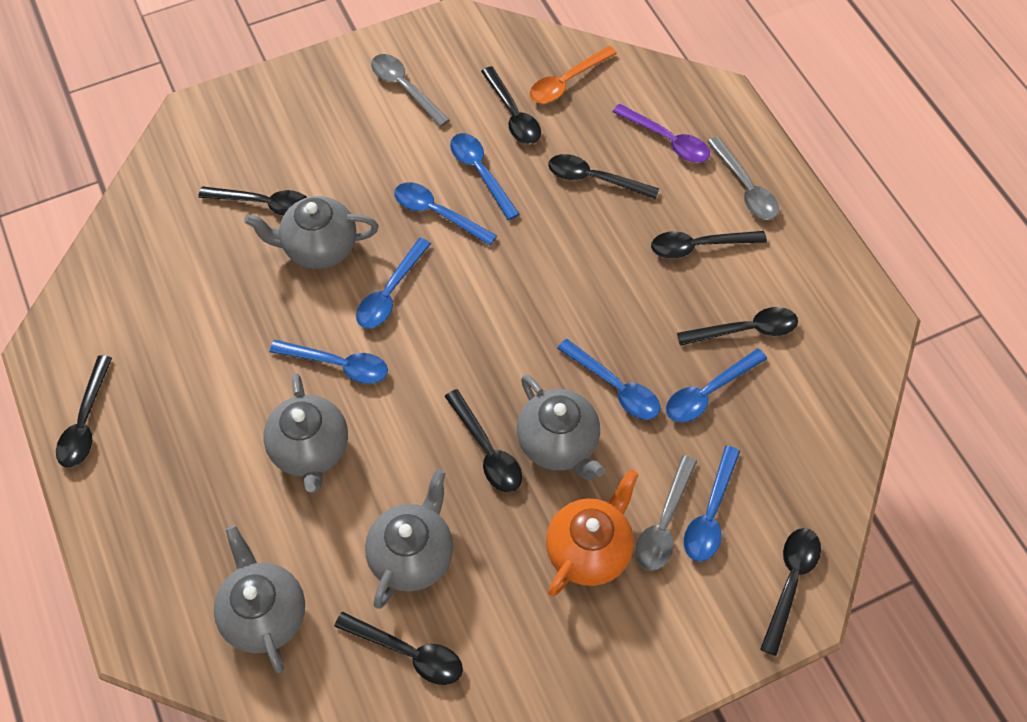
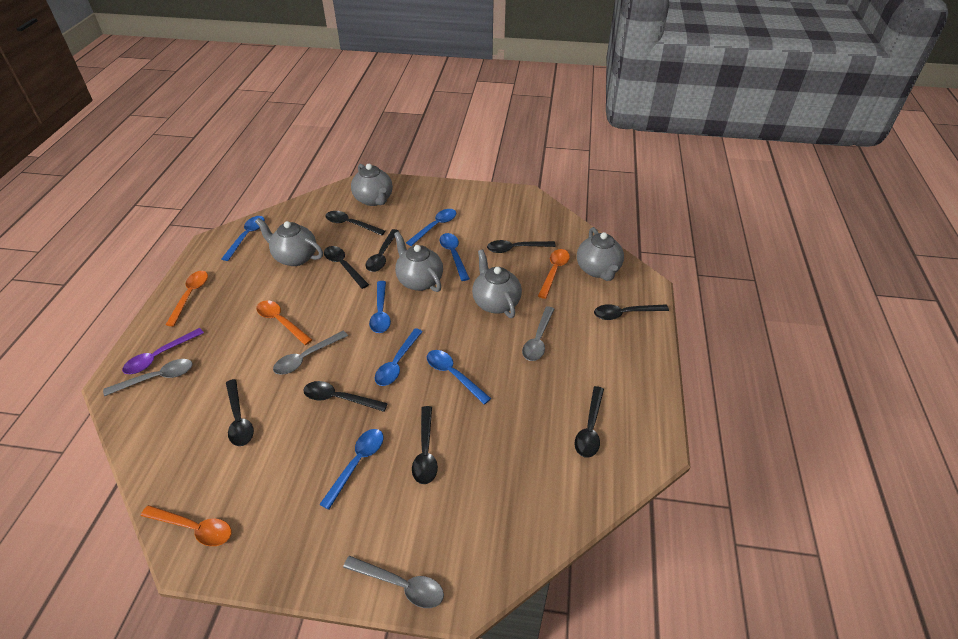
grey spoon: 3 -> 4
orange spoon: 1 -> 4
orange teapot: 1 -> 0

